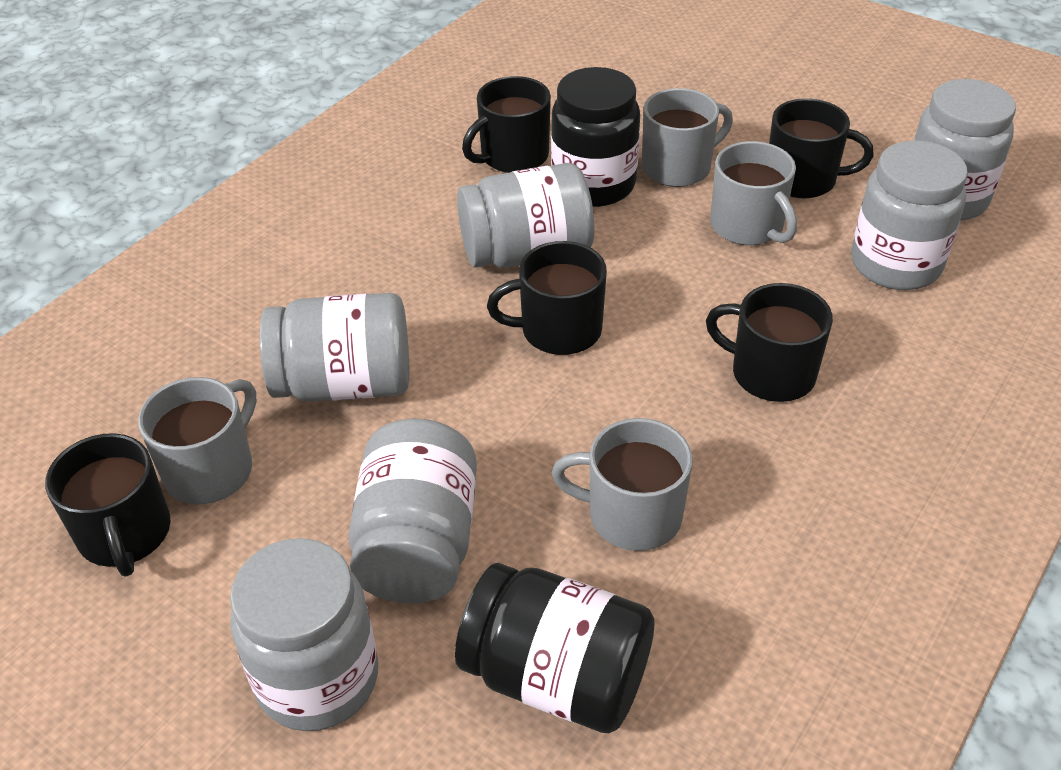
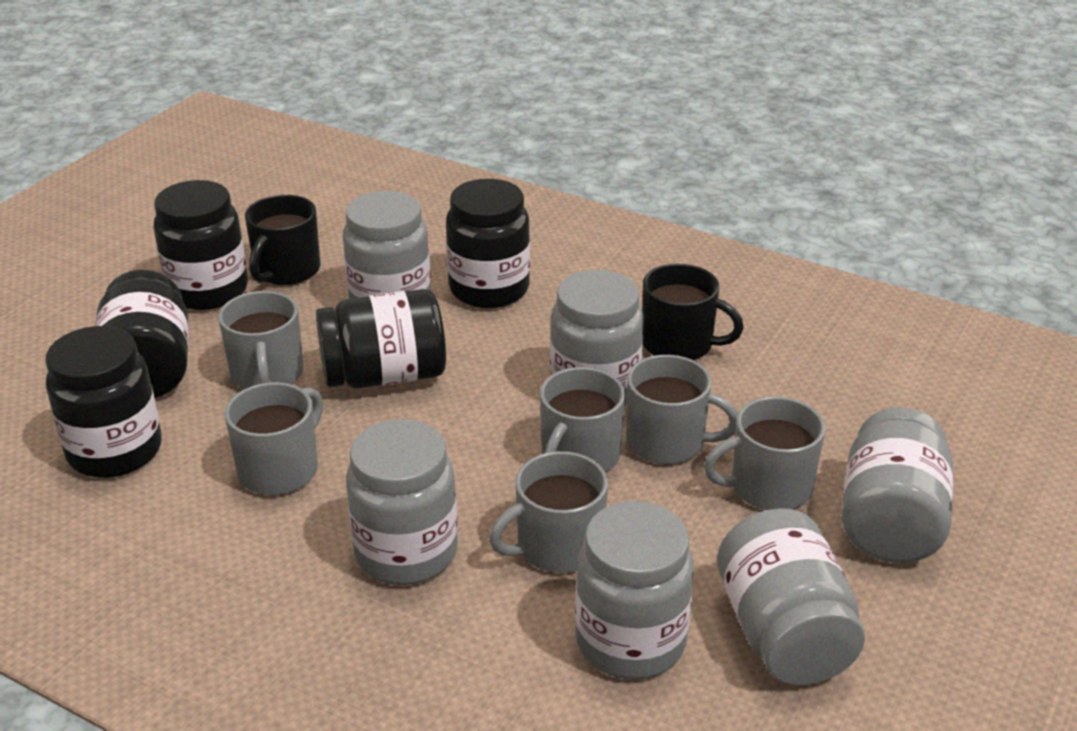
black jar: 2 -> 5
black mug: 5 -> 2
grey mug: 4 -> 6

